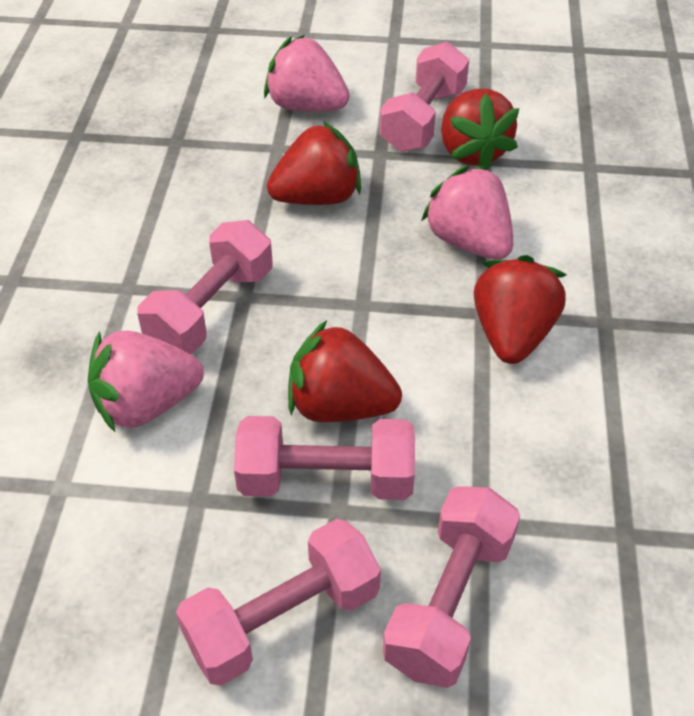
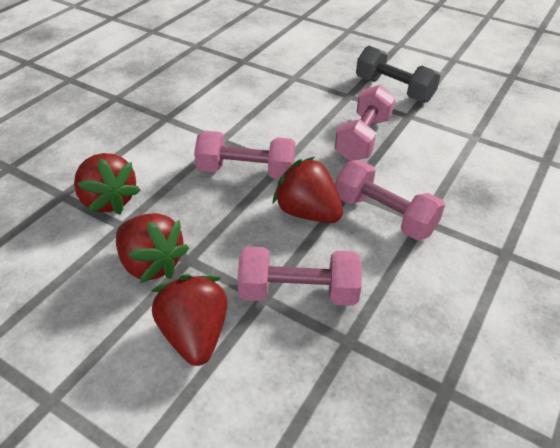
grey dumbbell: 0 -> 1
pink dumbbell: 5 -> 4
pink strawberry: 3 -> 0

